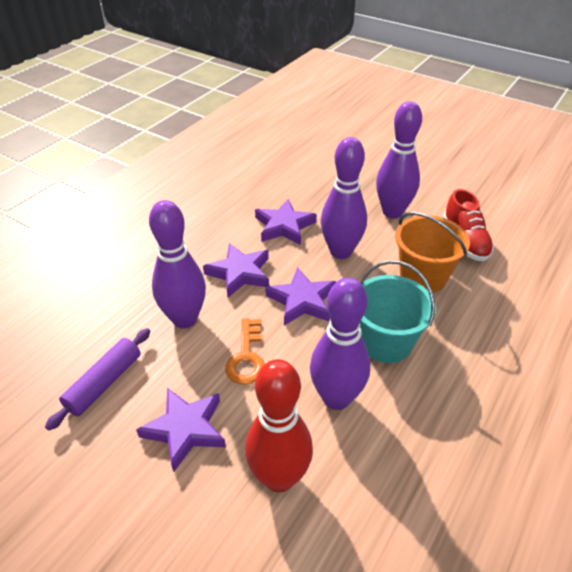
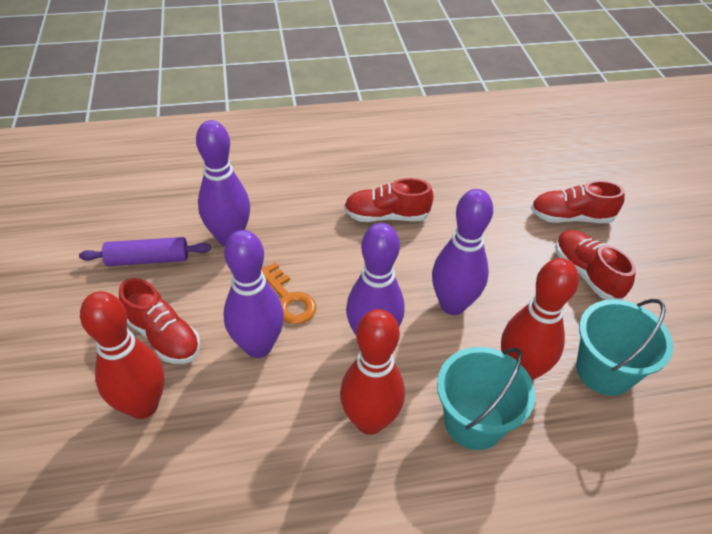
orange bucket: 1 -> 0
purple star: 4 -> 0
red bowling pin: 1 -> 3
red shoe: 1 -> 4
turquoise bucket: 1 -> 2

